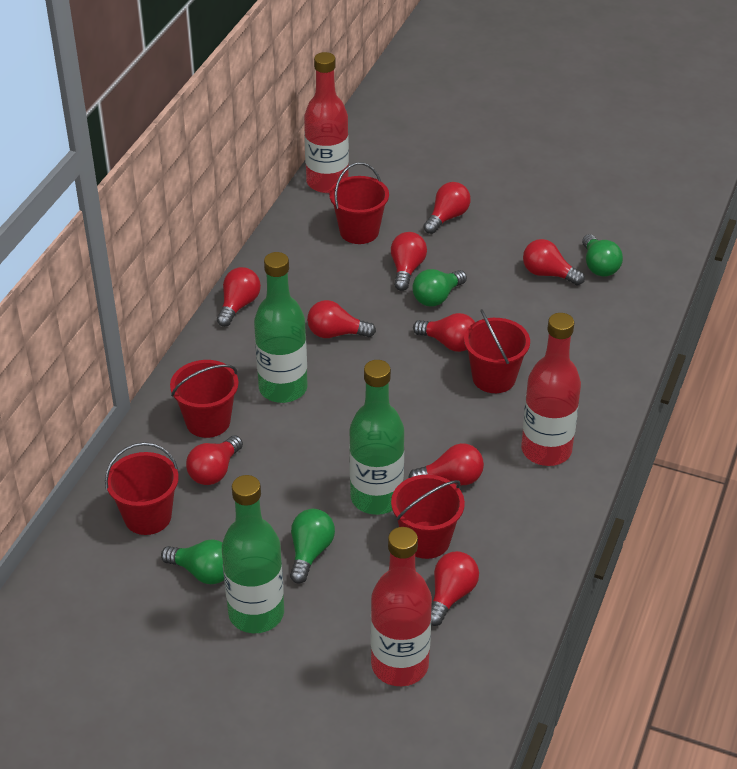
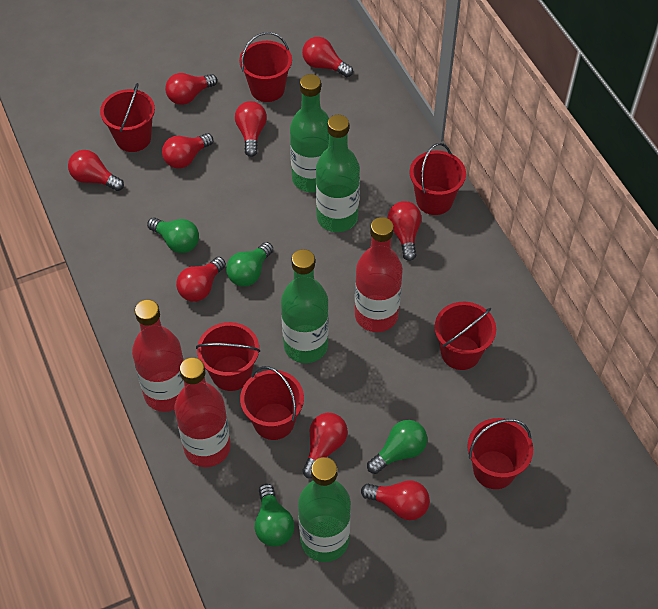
green bottle: 3 -> 4
red bucket: 5 -> 7

